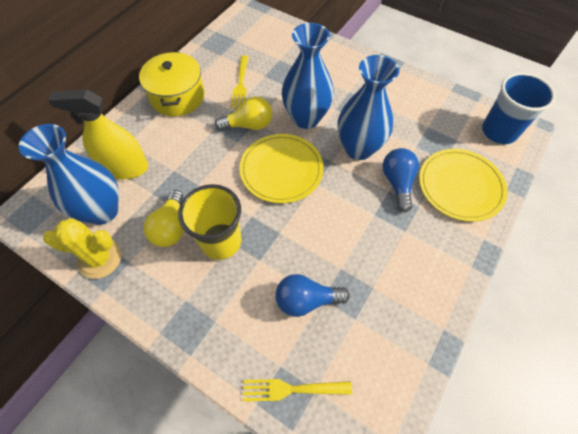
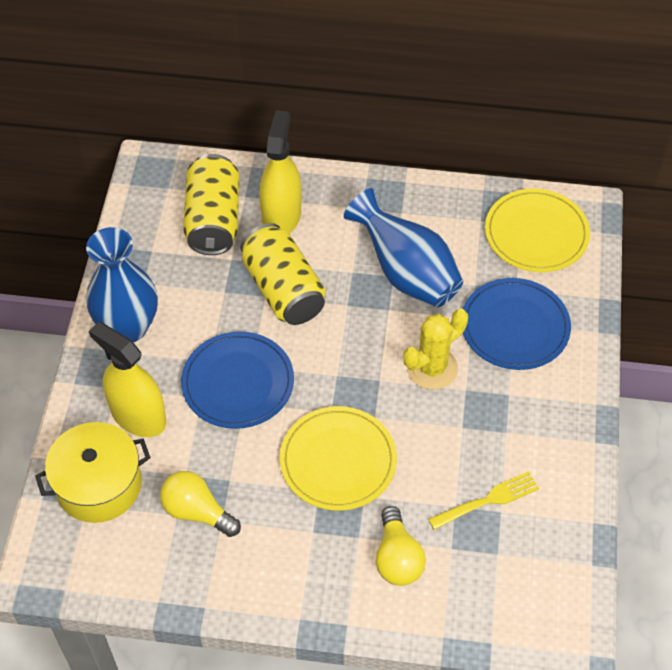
blue cup: 1 -> 0
blue light bulb: 2 -> 0
blue plate: 0 -> 2
blue vase: 3 -> 2
yellow can: 0 -> 2
yellow cup: 1 -> 0
yellow fork: 2 -> 1
yellow spray bottle: 1 -> 2

